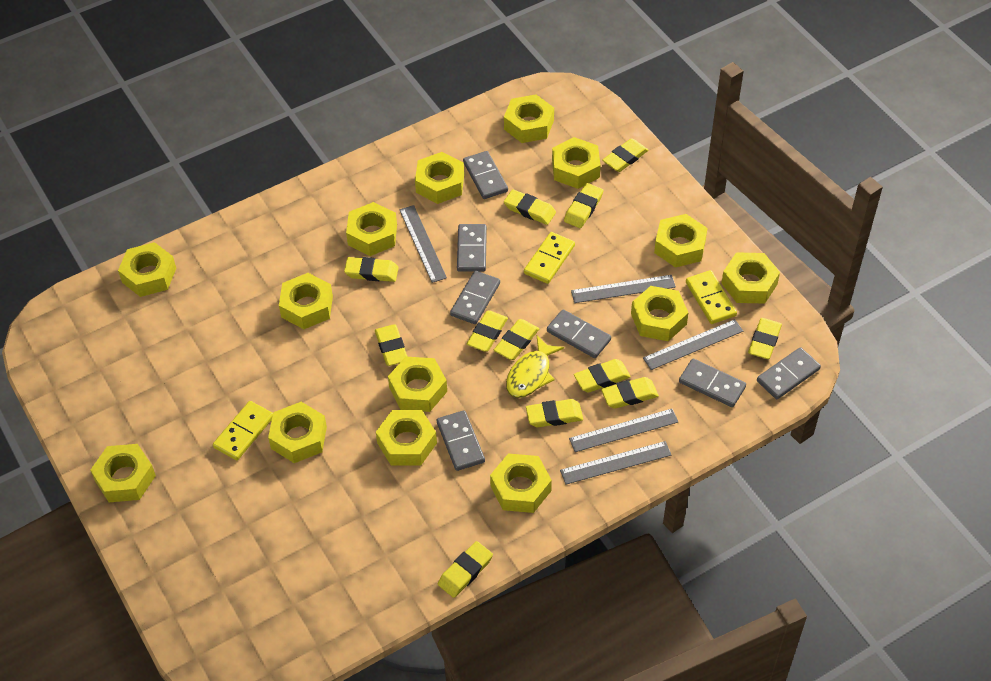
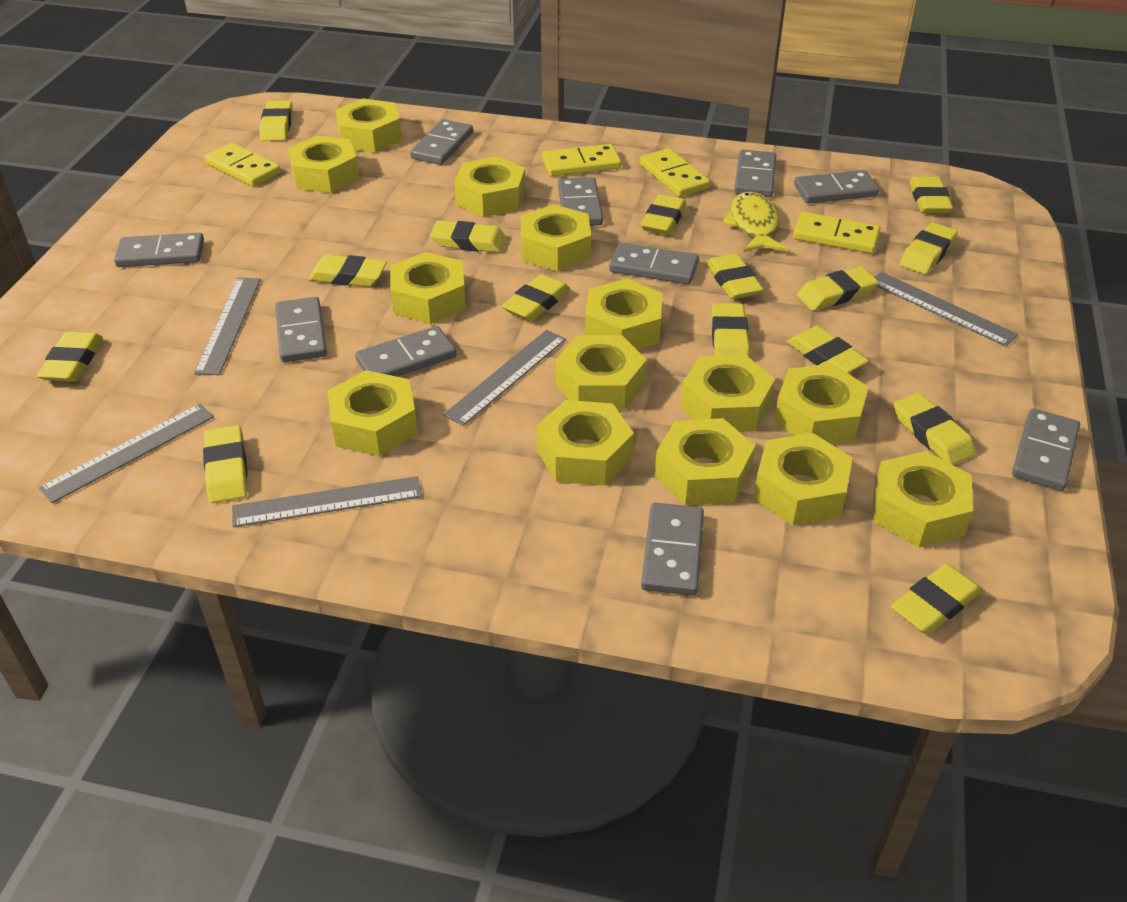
grey domino: 7 -> 10
yellow domino: 3 -> 4
yellow eraser: 12 -> 15

